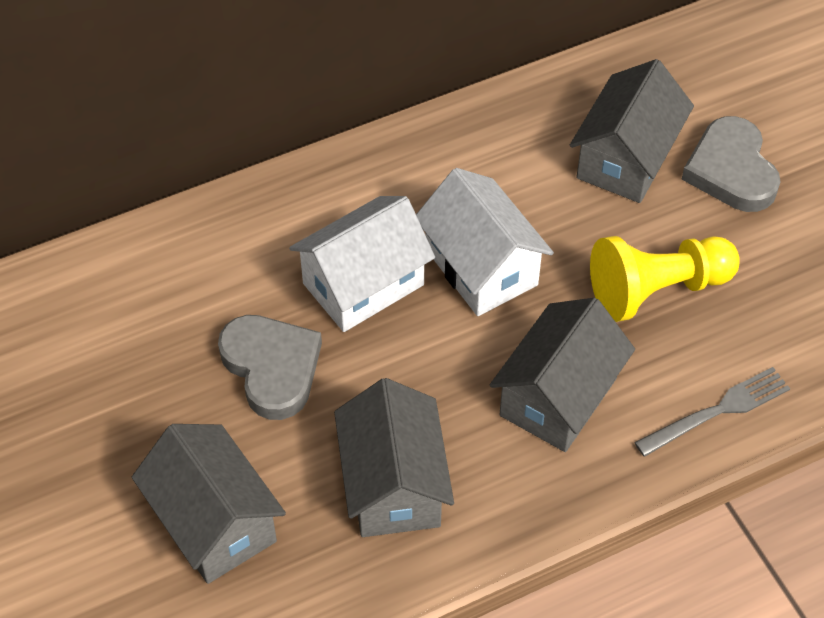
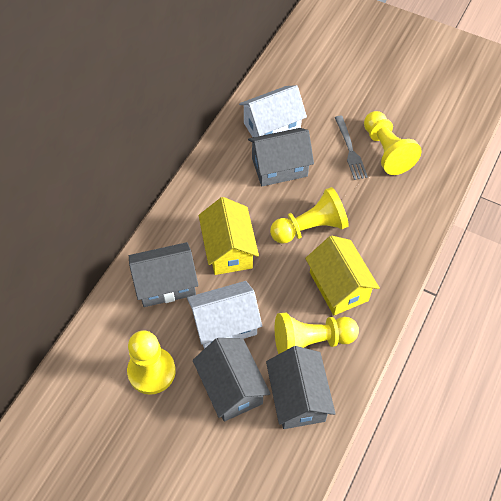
grey heart: 2 -> 0
yellow house: 0 -> 2
yellow pawn: 1 -> 4

